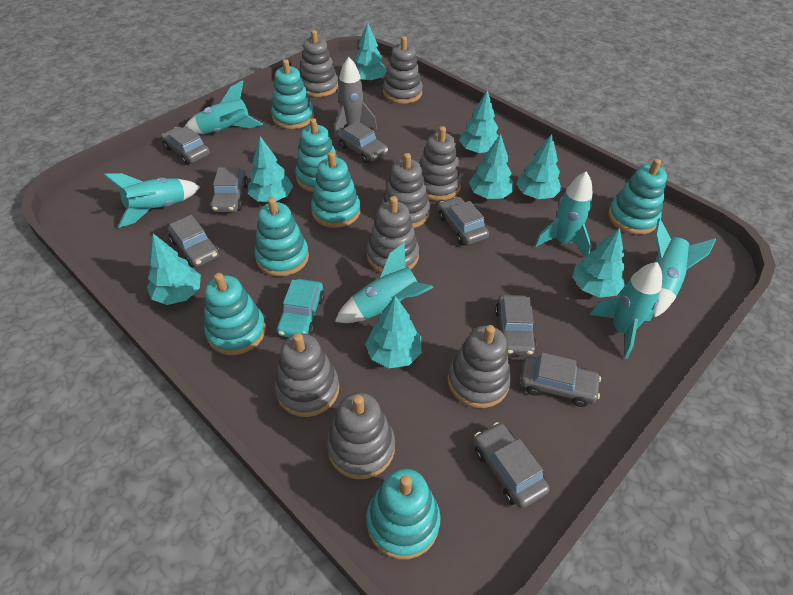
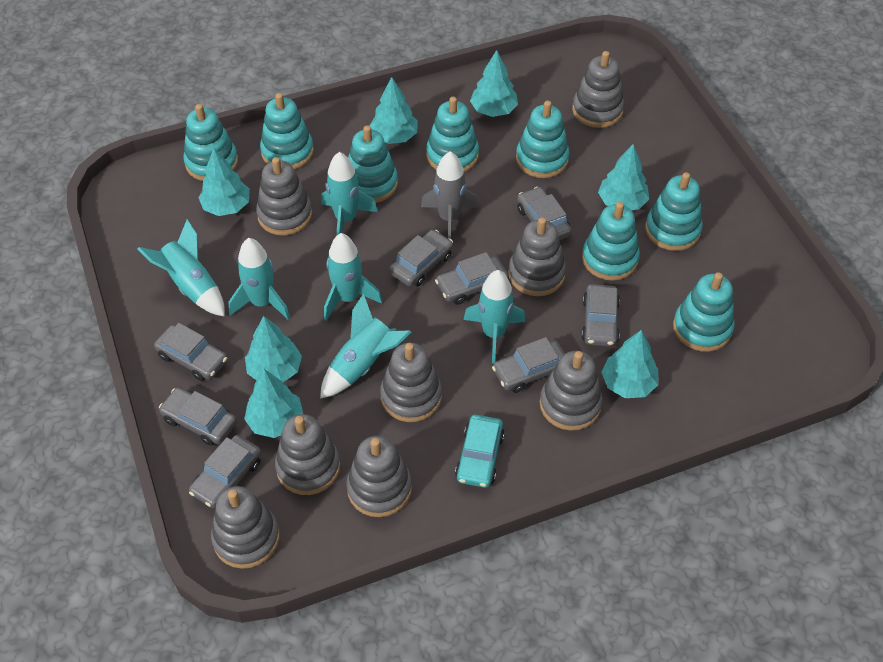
turquoise stacking toy: 7 -> 8
turquoise tree: 8 -> 7

